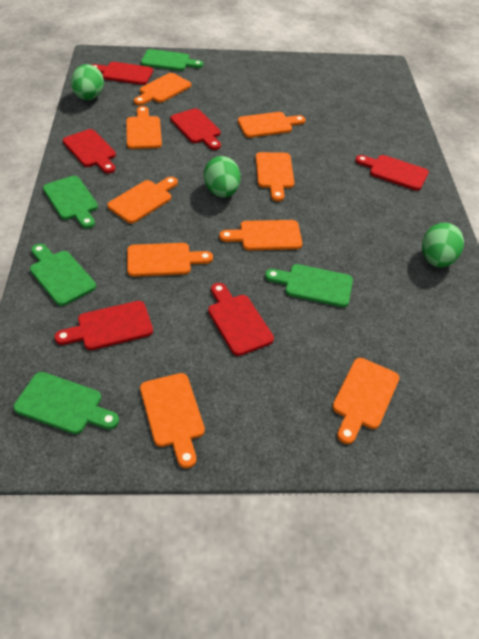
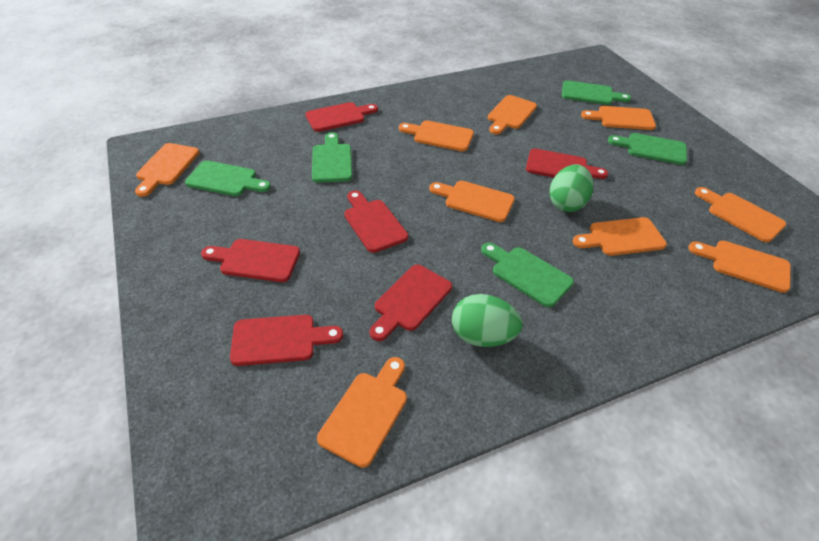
green egg: 3 -> 2

